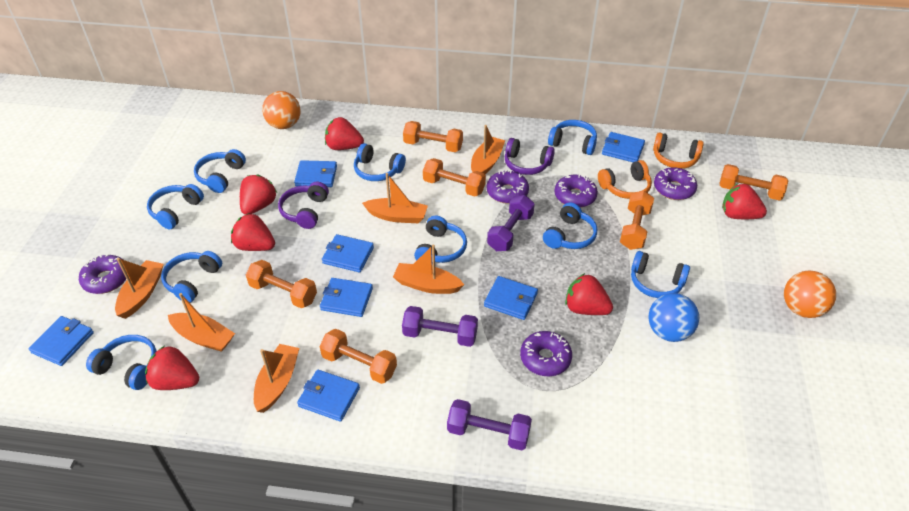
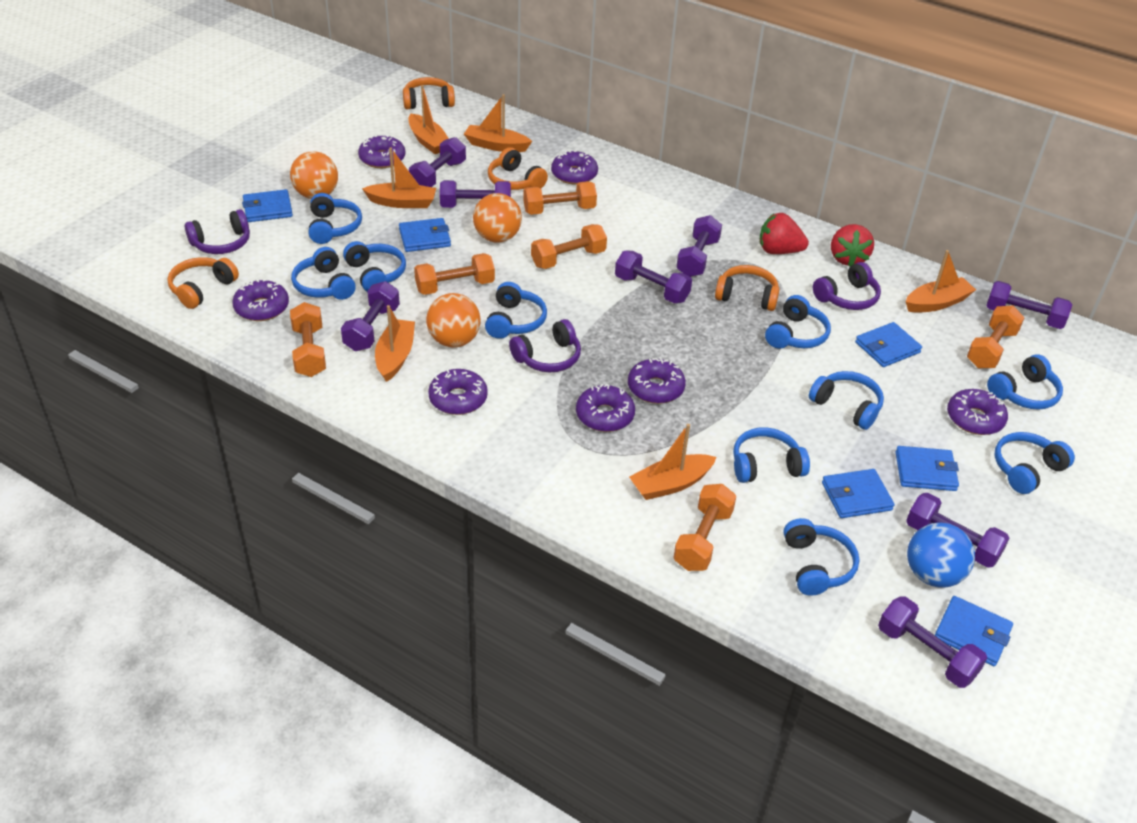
blue headphones: 9 -> 10
blue wallet: 7 -> 6
orange ball: 2 -> 3
orange headphones: 2 -> 4
purple donut: 5 -> 7
purple dumbbell: 3 -> 8
purple headphones: 2 -> 3
red strawberry: 6 -> 2

